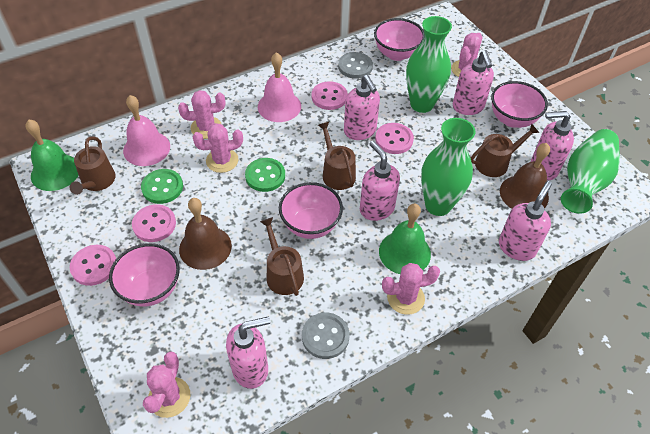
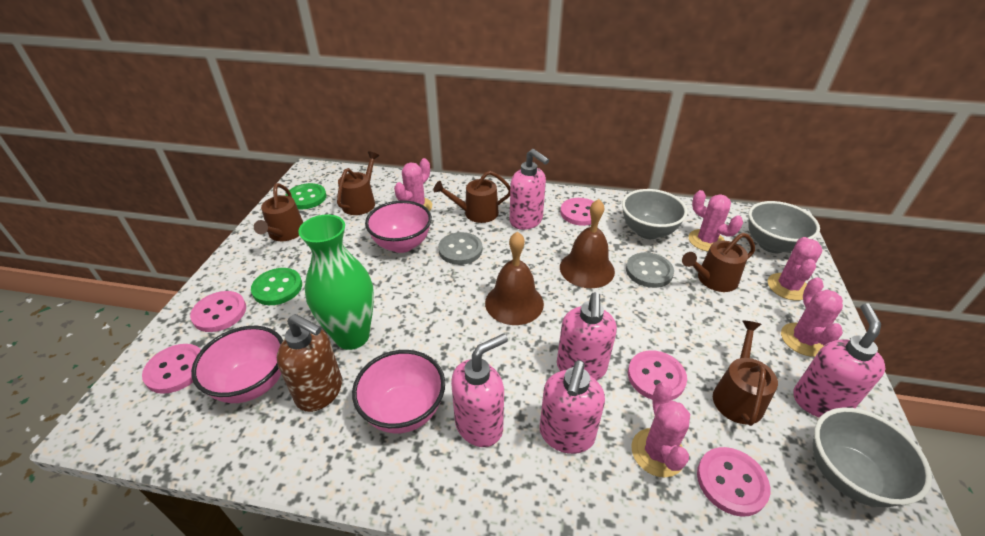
brown soap dispenser: 0 -> 1
brown watering can: 4 -> 5
green bell: 2 -> 0
green vase: 3 -> 1
grey bowl: 0 -> 3
pink bell: 2 -> 0
pink bowl: 4 -> 3
pink button: 4 -> 5
pink soap dispenser: 6 -> 5

